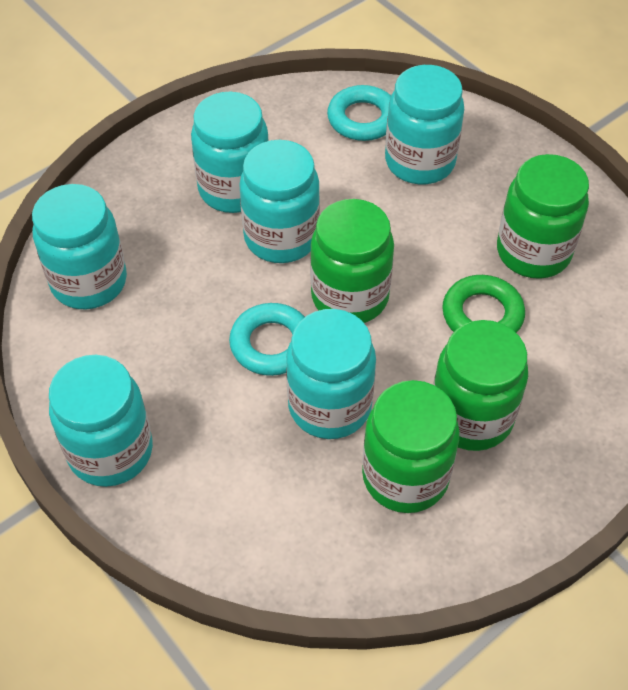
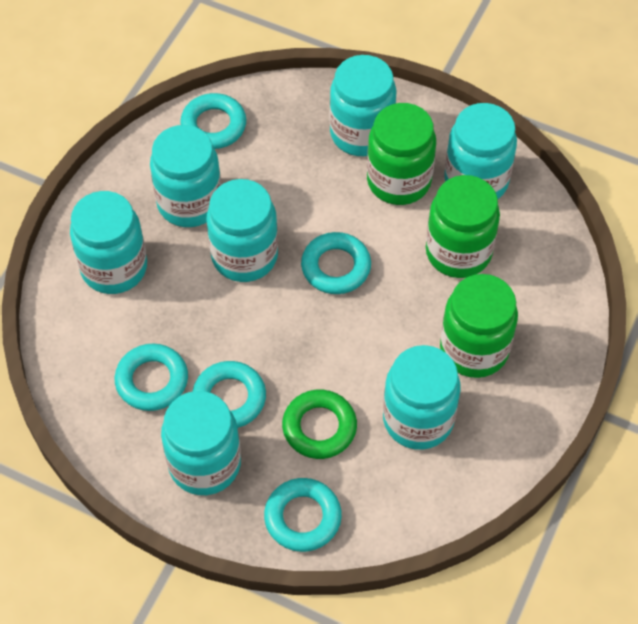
green jar: 4 -> 3
turquoise jar: 6 -> 7
turquoise ring: 2 -> 5

